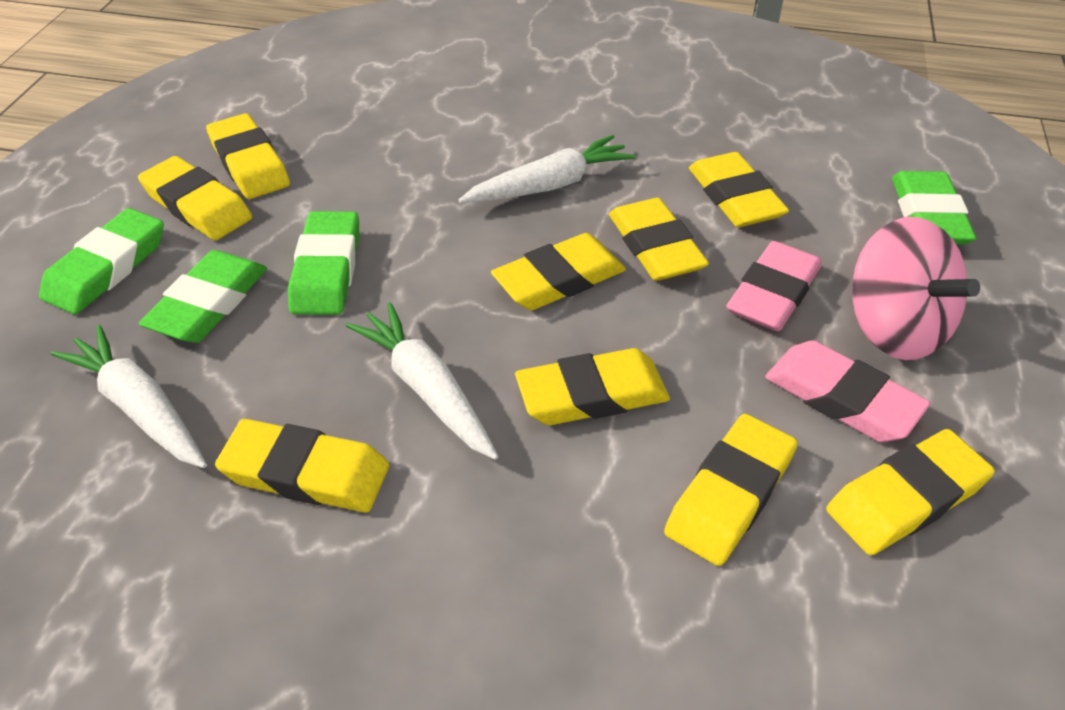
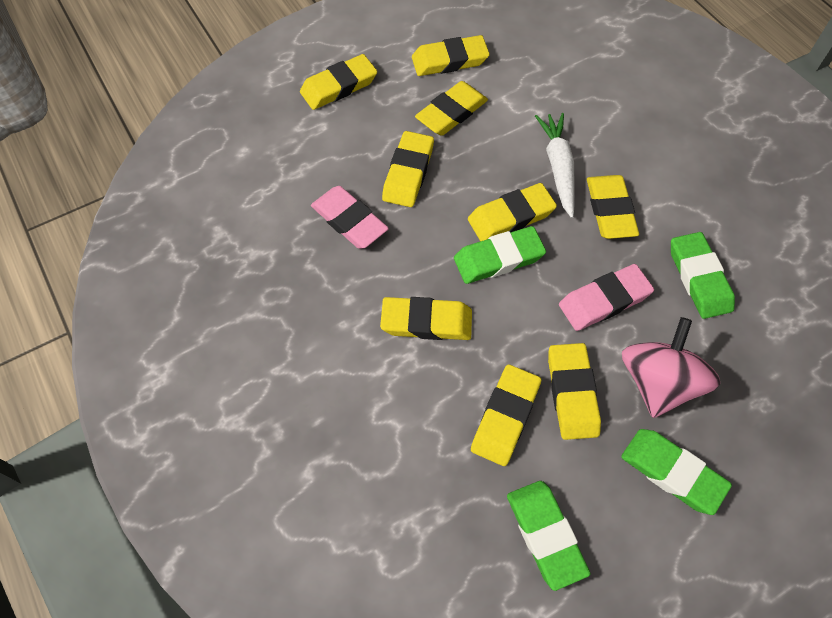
white carrot: 3 -> 1

